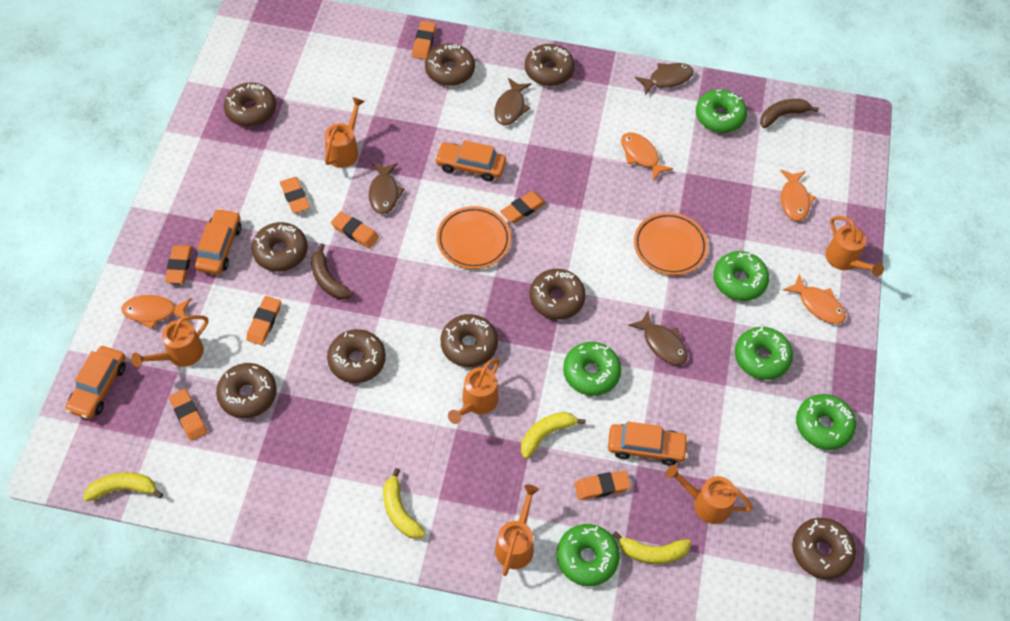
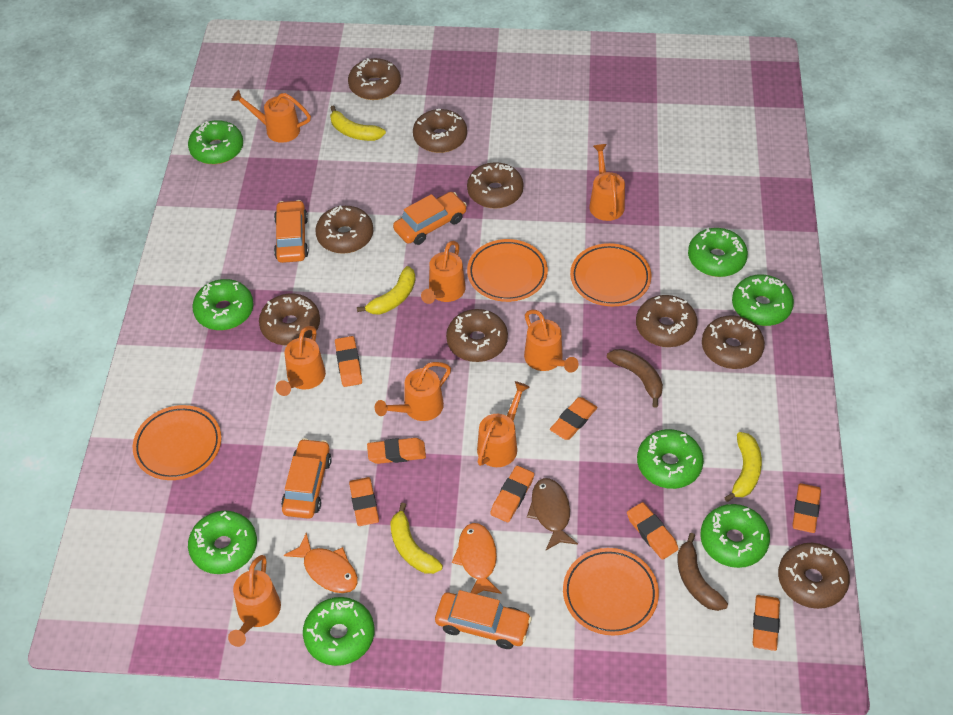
brown fish: 4 -> 1
green donut: 6 -> 8
orange fish: 4 -> 2
orange plate: 2 -> 4
orange watering can: 6 -> 8

